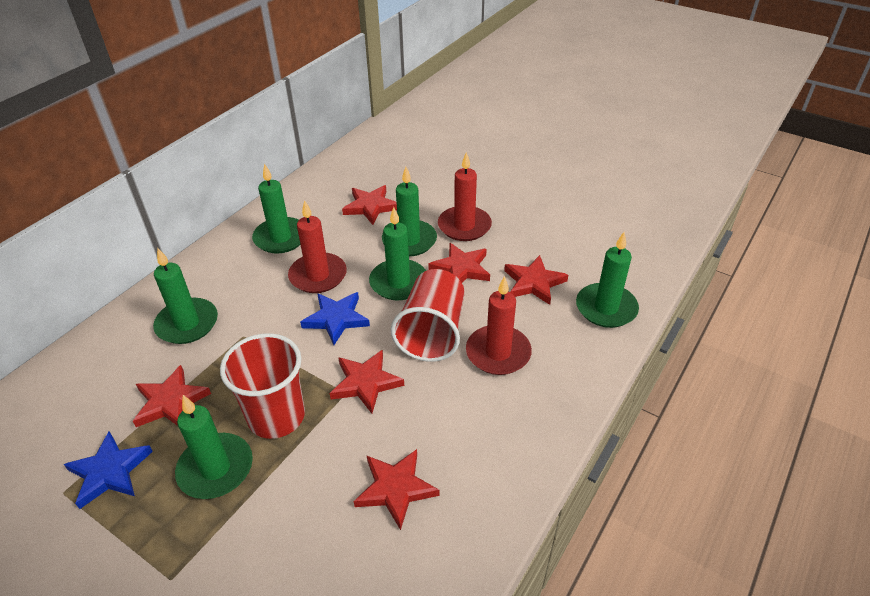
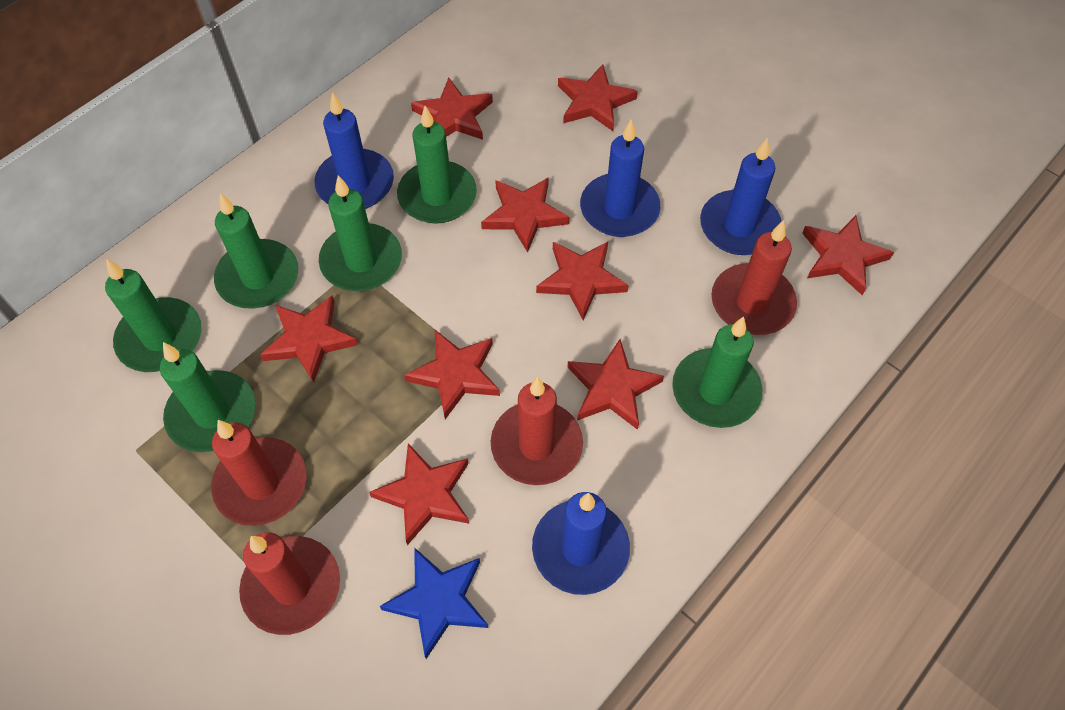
blue candle: 0 -> 4
blue star: 2 -> 1
red candle: 3 -> 4
red cup: 2 -> 0
red star: 6 -> 9

